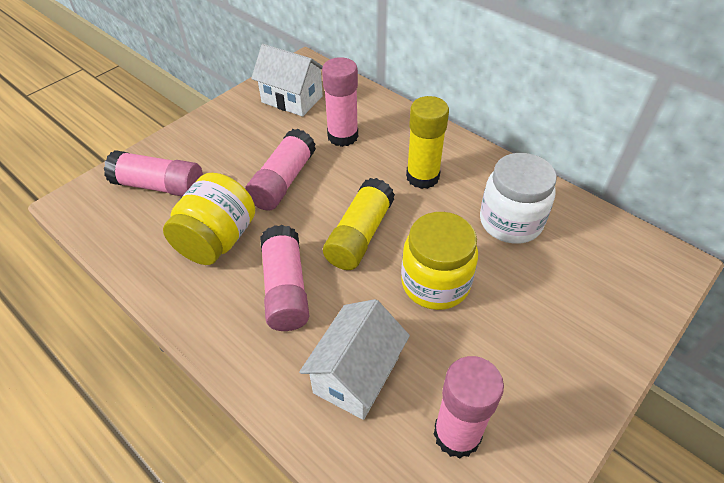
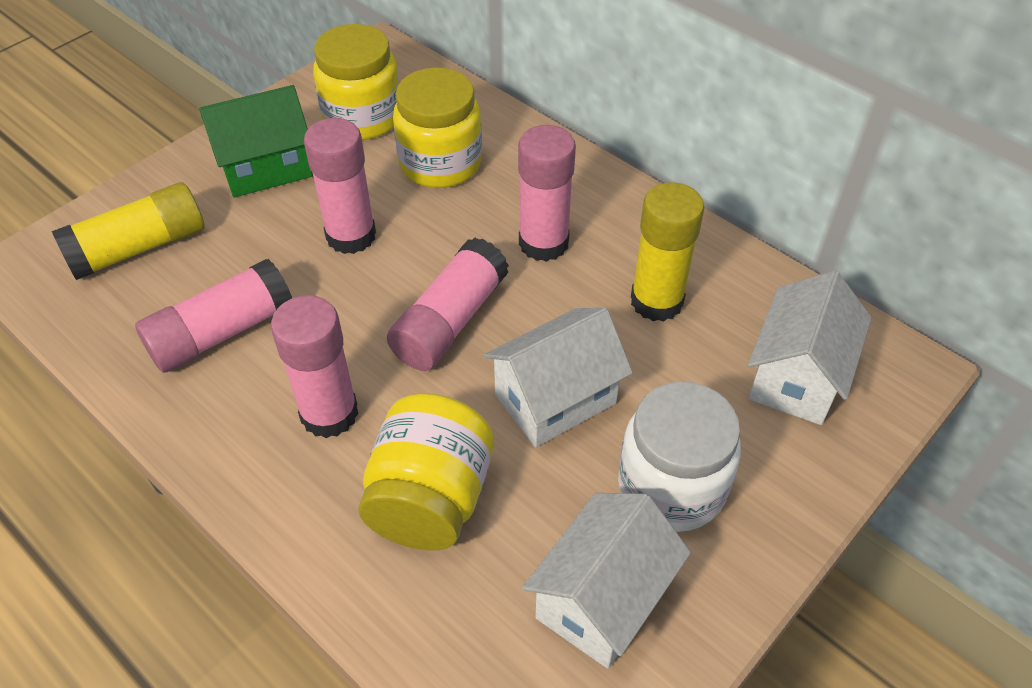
green house: 0 -> 1
white house: 2 -> 3
yellow jar: 2 -> 3

